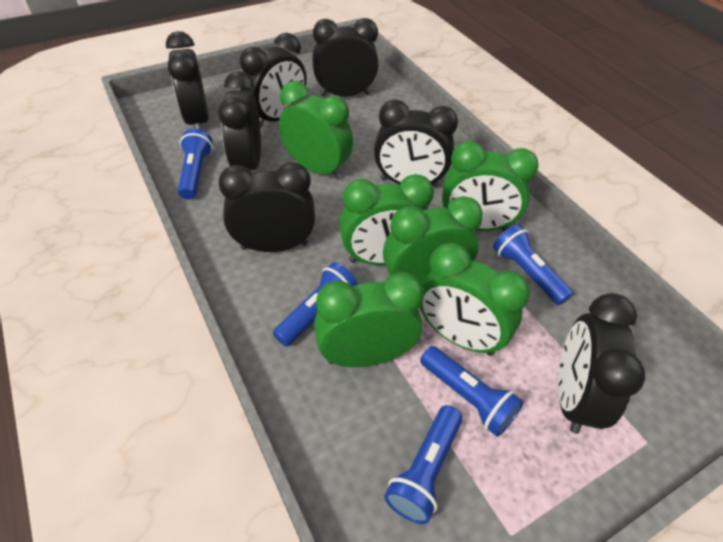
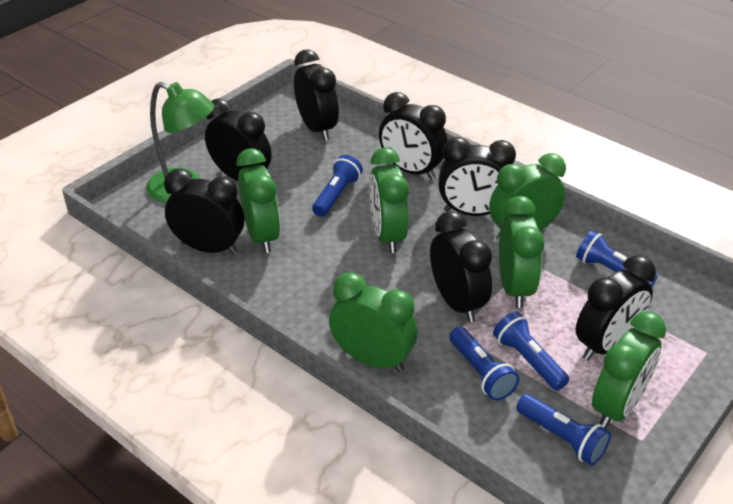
green lamp: 0 -> 1

